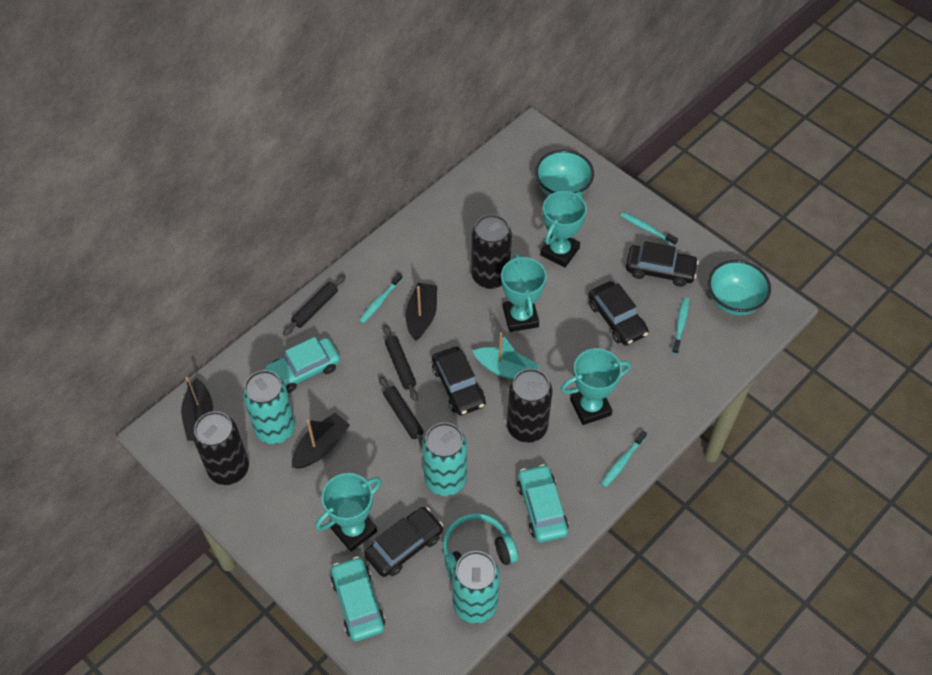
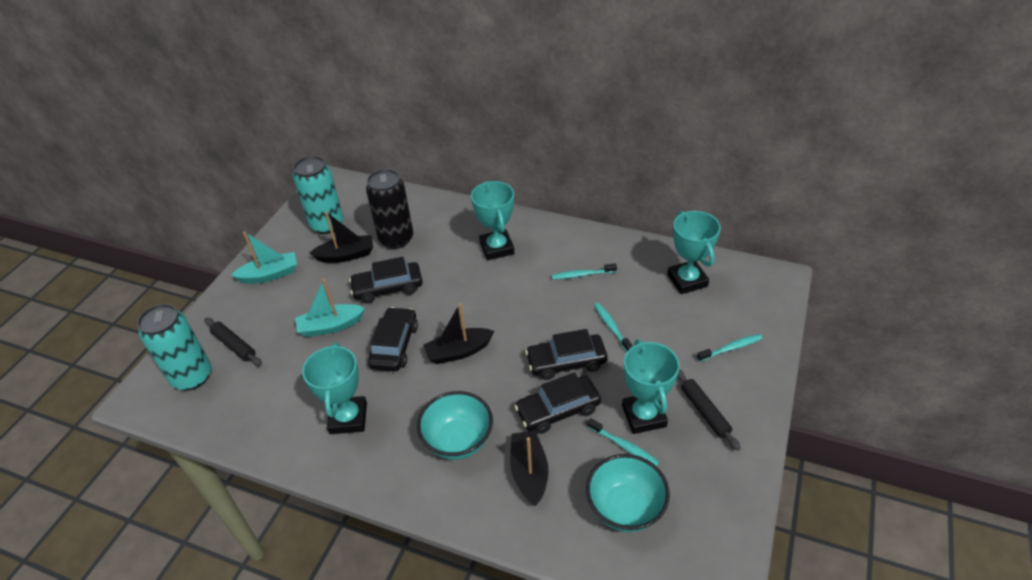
black can: 3 -> 1
black rolling pin: 3 -> 2
turquoise boat: 1 -> 2
turquoise can: 3 -> 2
turquoise car: 3 -> 0
turquoise headphones: 1 -> 0

